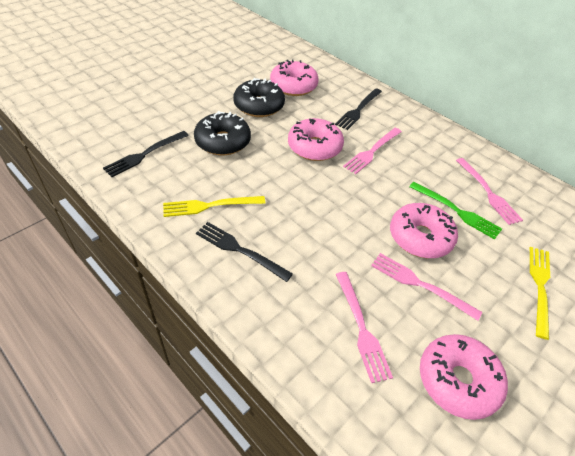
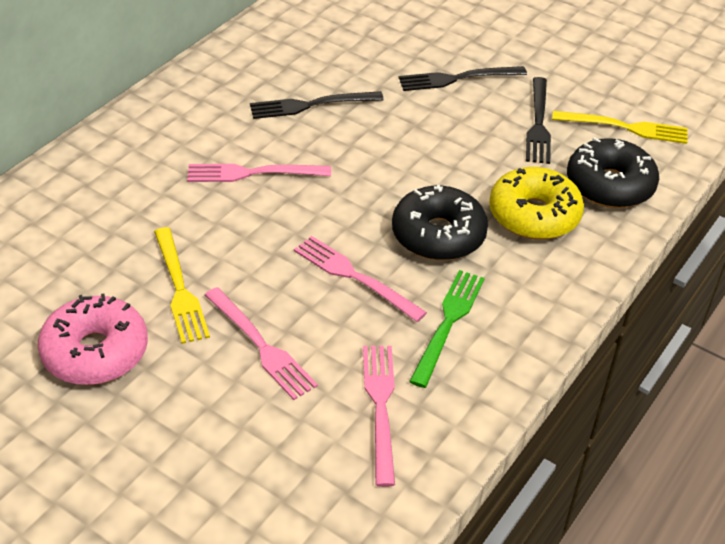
pink donut: 4 -> 1
yellow donut: 0 -> 1

